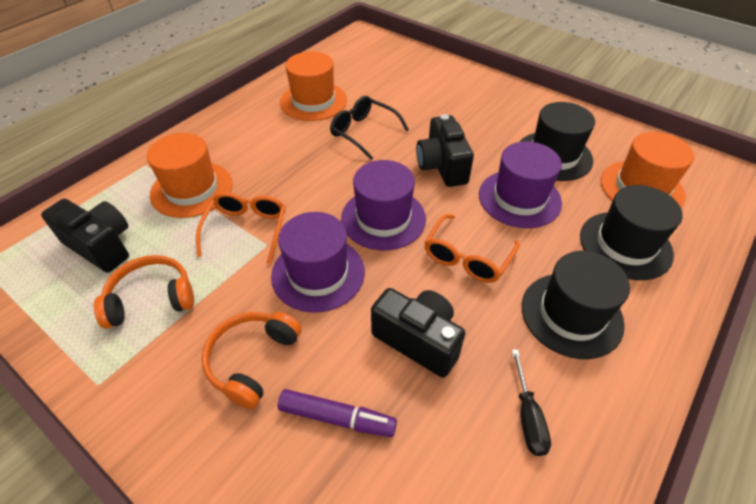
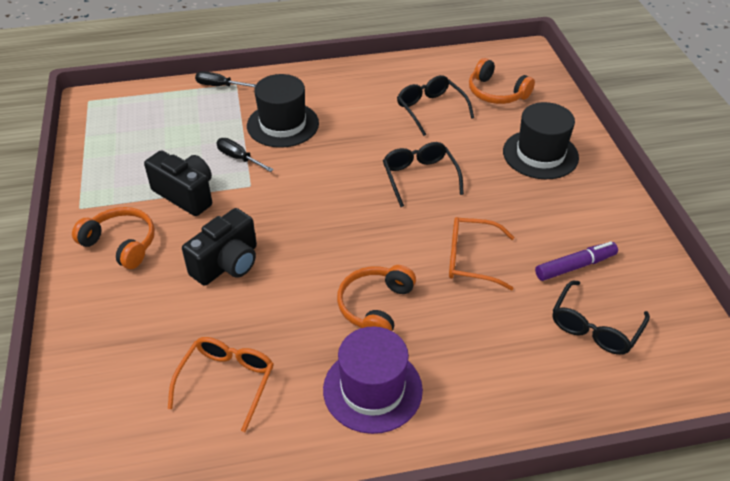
black camera: 3 -> 2
black glasses: 1 -> 3
black hat: 3 -> 2
black screwdriver: 1 -> 2
orange hat: 3 -> 0
orange headphones: 2 -> 3
purple hat: 3 -> 1

